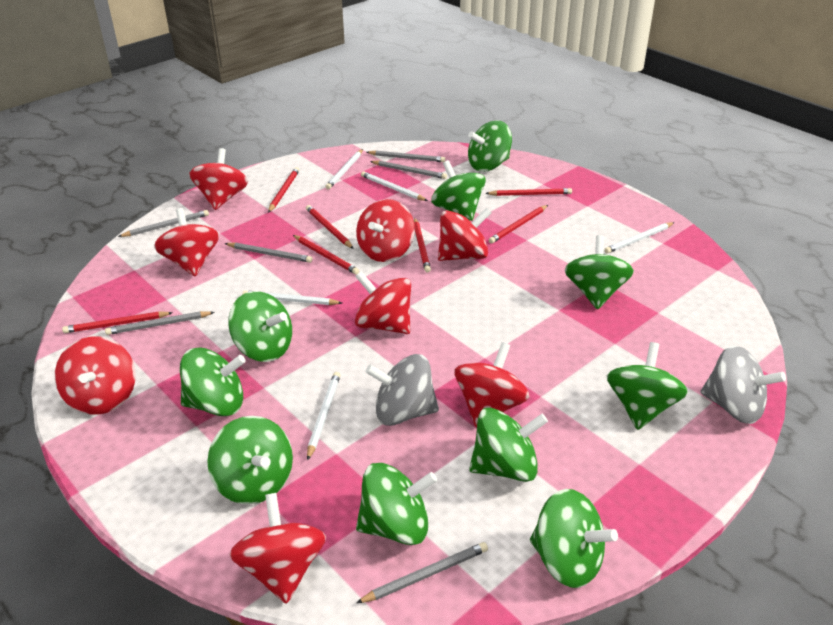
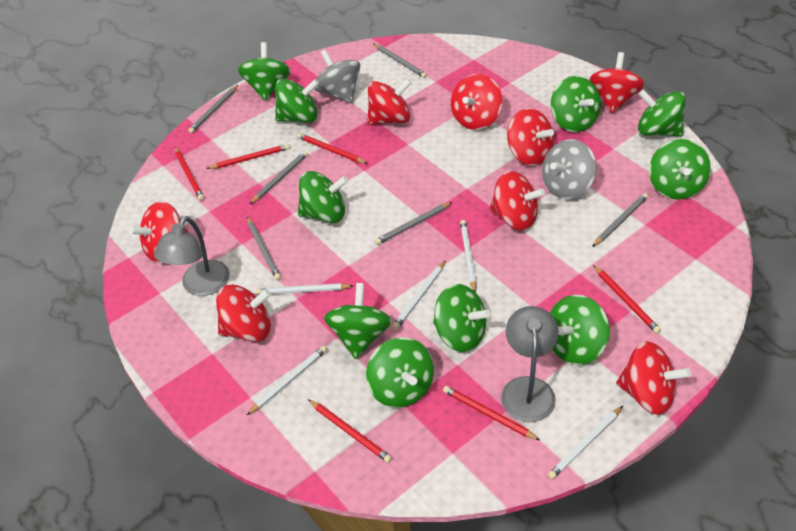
grey lamp: 0 -> 2
red pencil: 7 -> 6

